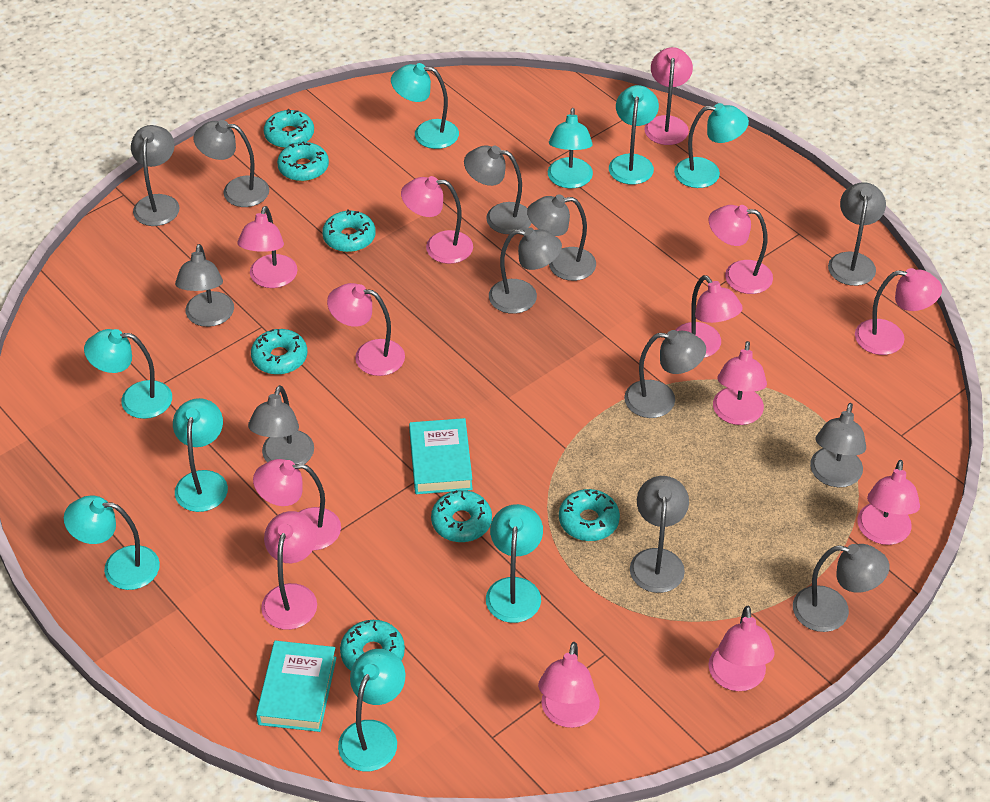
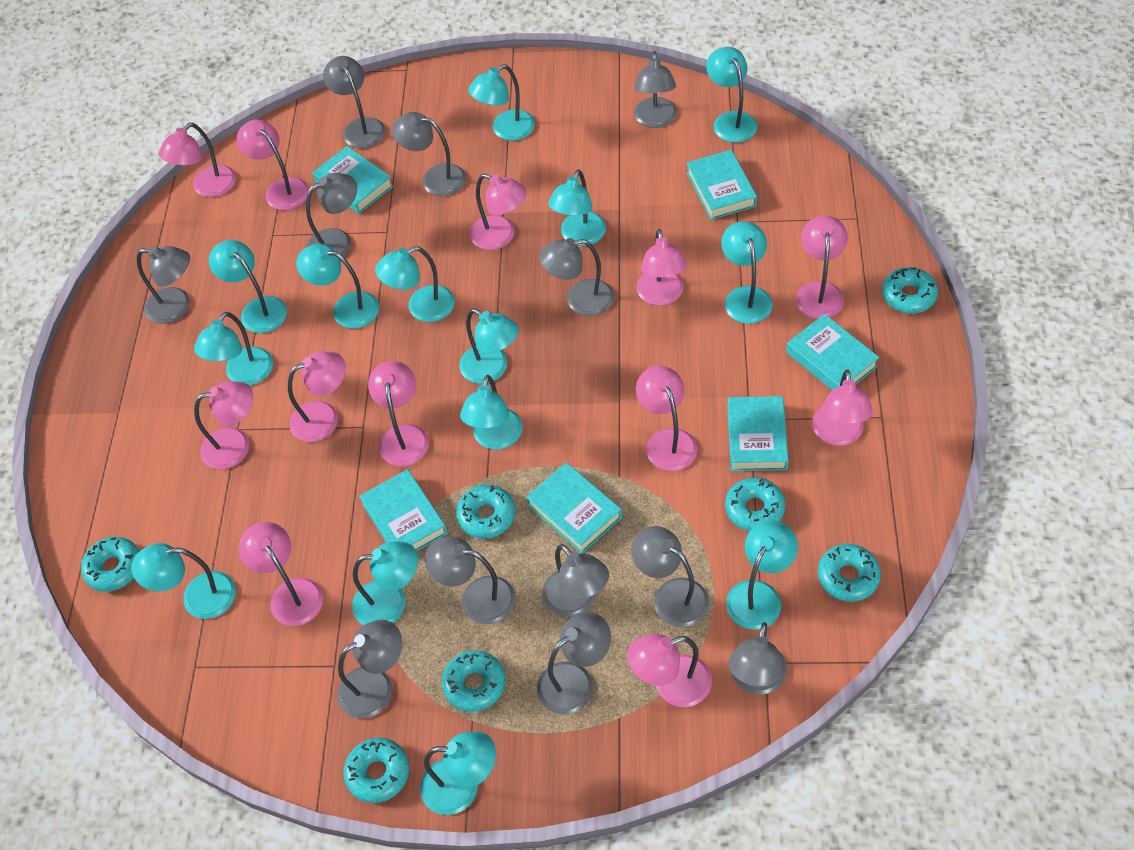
pink lamp: 13 -> 12
turquoise book: 2 -> 6
turquoise lamp: 9 -> 14

